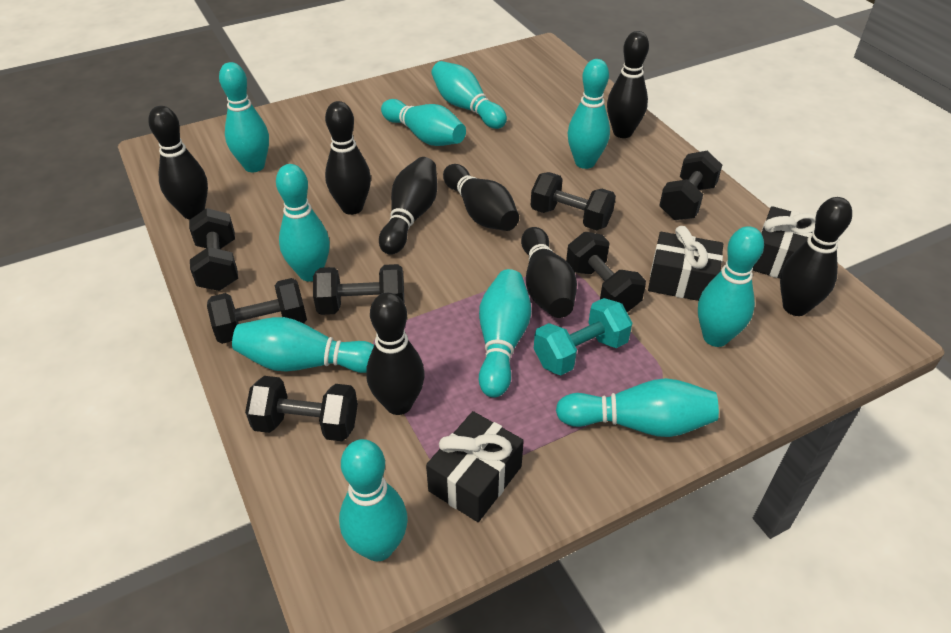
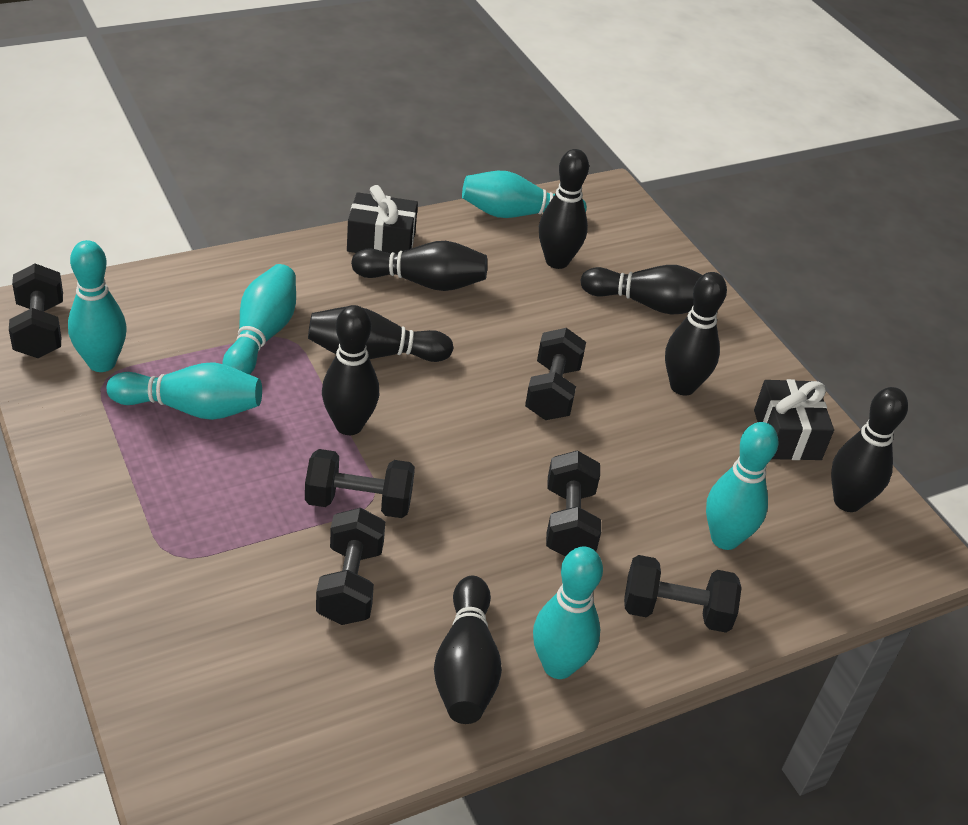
black dumbbell: 7 -> 6
black gift: 3 -> 2
turquoise bowling pin: 10 -> 6
turquoise dumbbell: 1 -> 0

